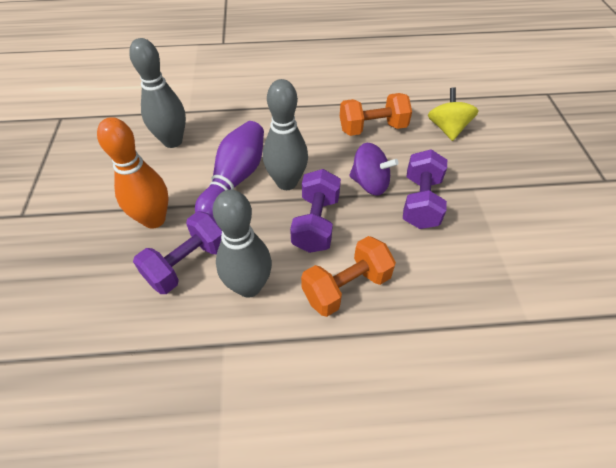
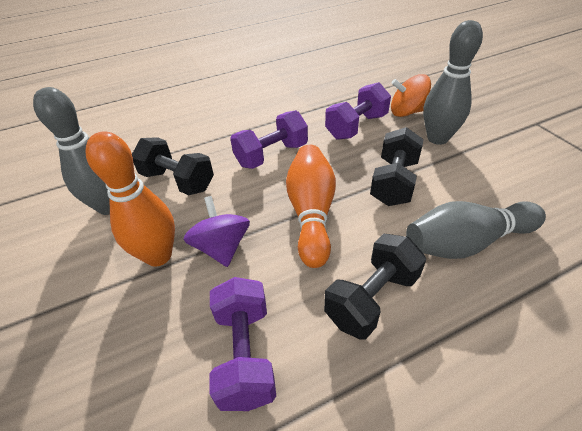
black dumbbell: 0 -> 3
orange bowling pin: 1 -> 2
orange dumbbell: 2 -> 0
orange spinning top: 0 -> 1
purple bowling pin: 1 -> 0
yellow spinning top: 1 -> 0

